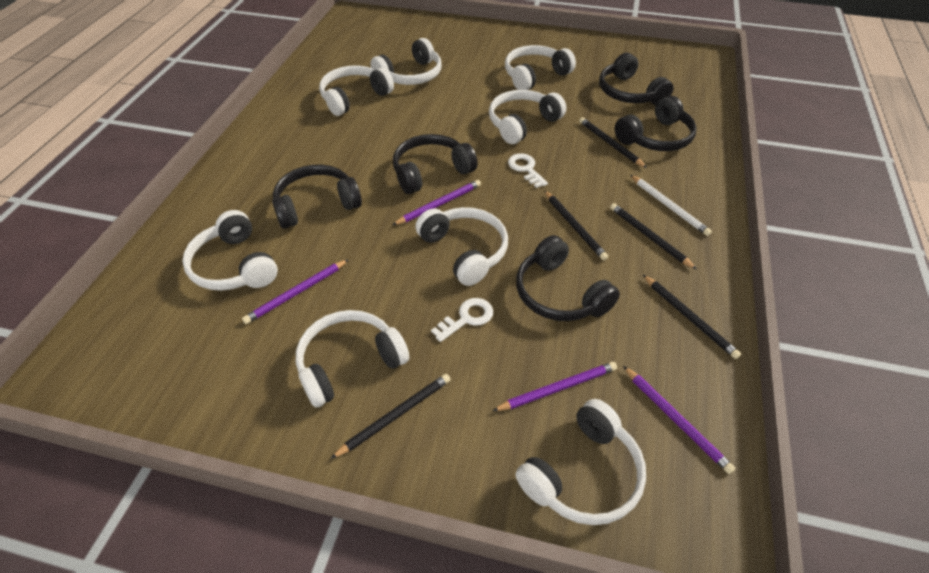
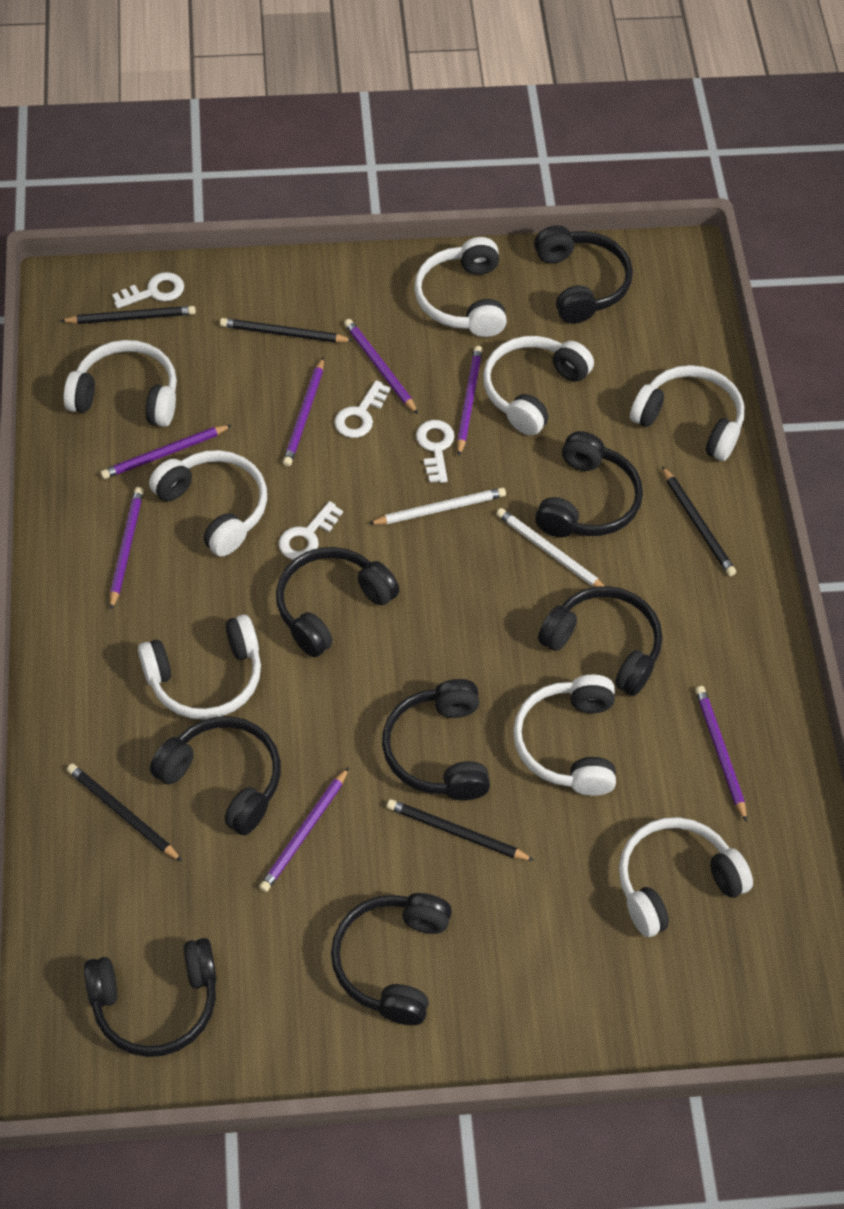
black headphones: 5 -> 8
purple pencil: 4 -> 7
white key: 2 -> 4
white pencil: 1 -> 2

